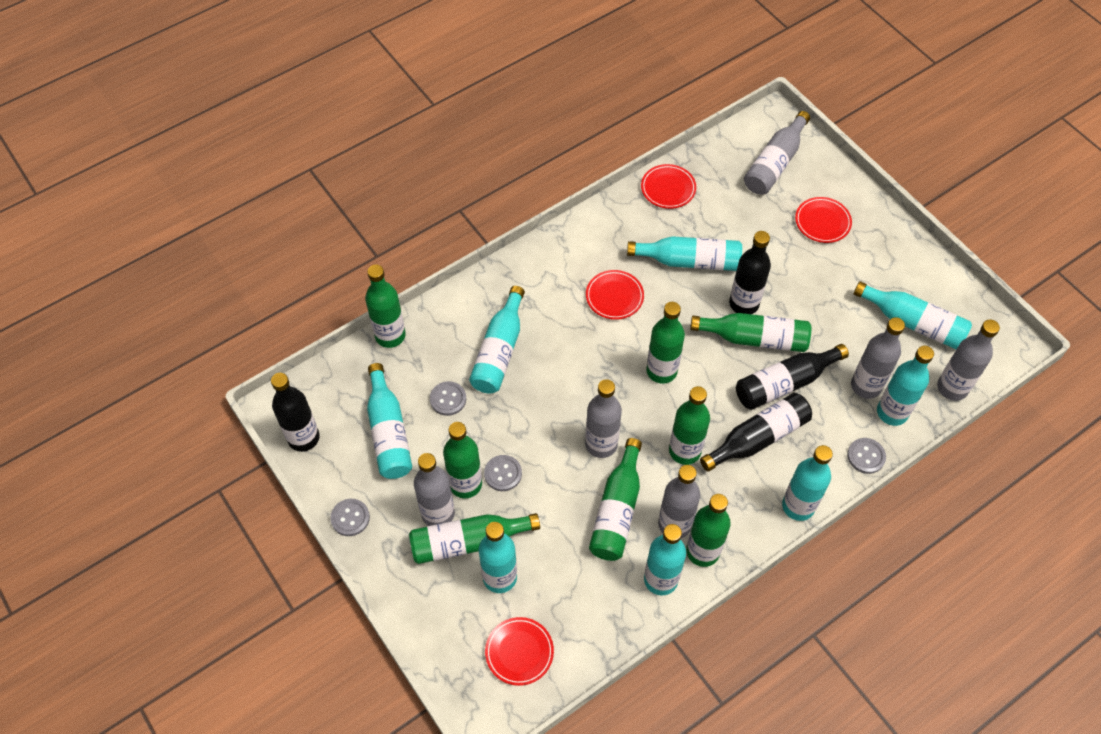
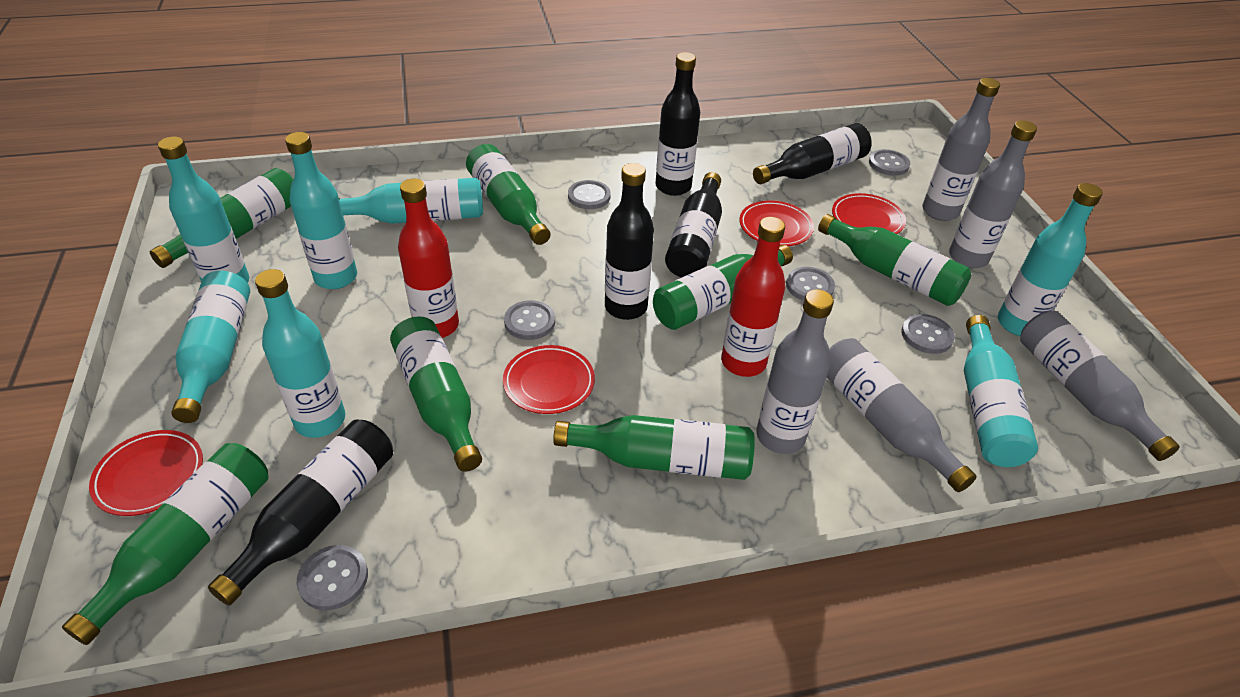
black bottle: 4 -> 5
green bottle: 8 -> 7
grey bottle: 6 -> 5
grey button: 4 -> 6
red bottle: 0 -> 2
turquoise bottle: 8 -> 7

